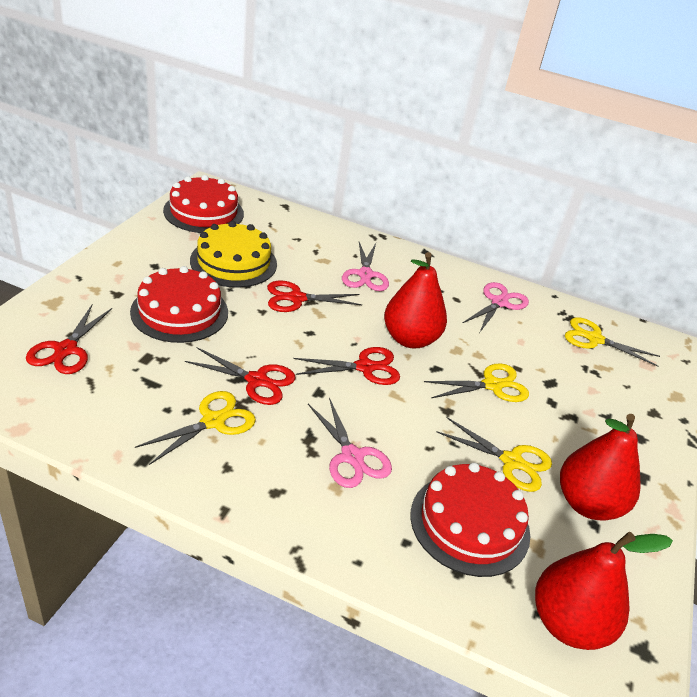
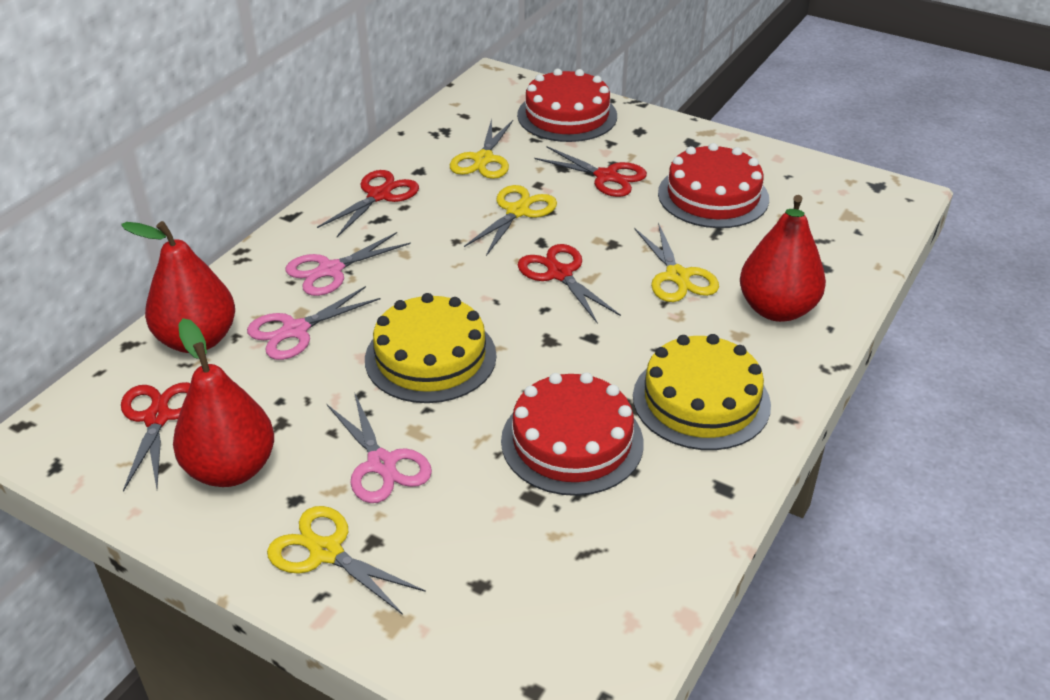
yellow cake: 1 -> 2

